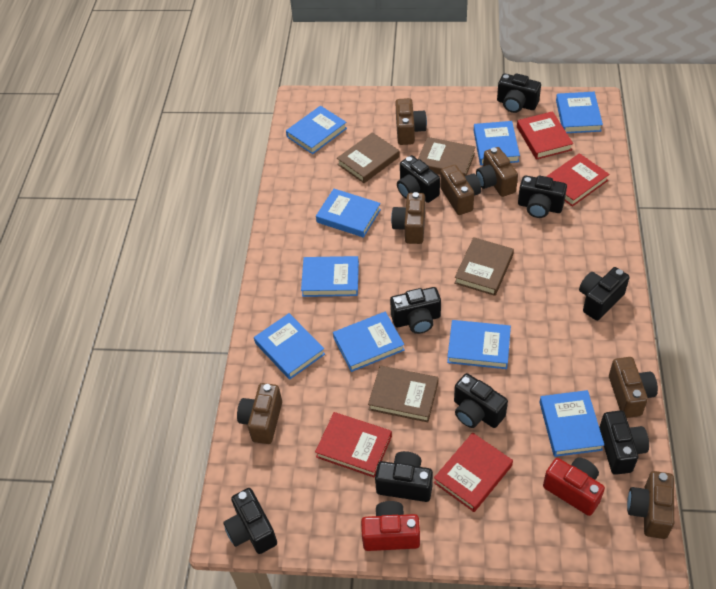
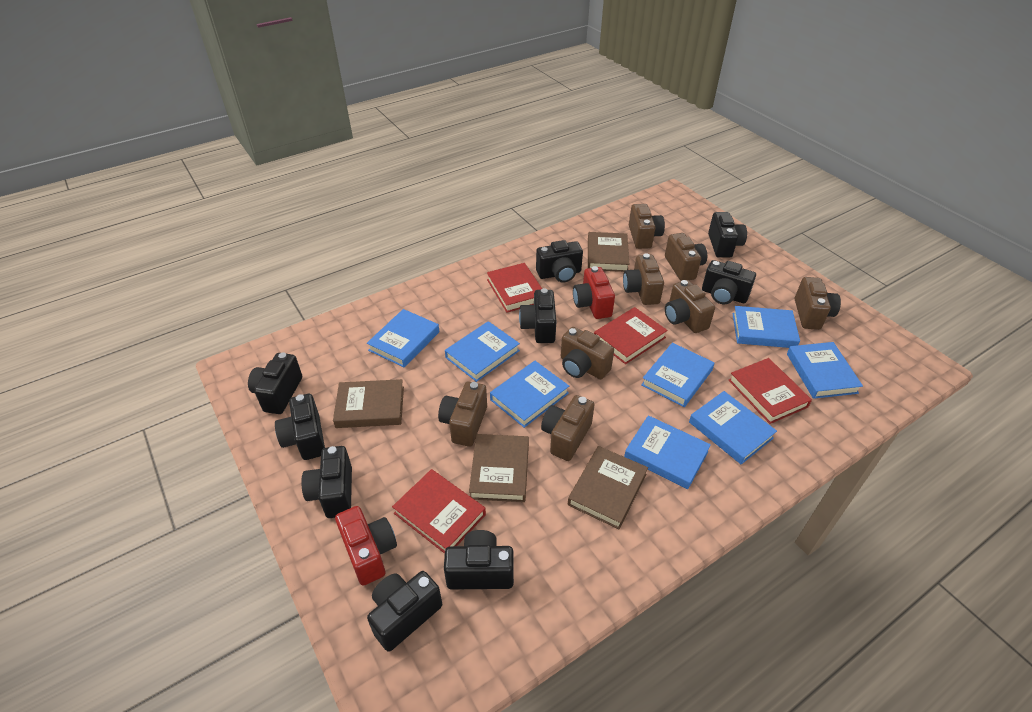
blue book: 9 -> 8
brown camera: 7 -> 8

